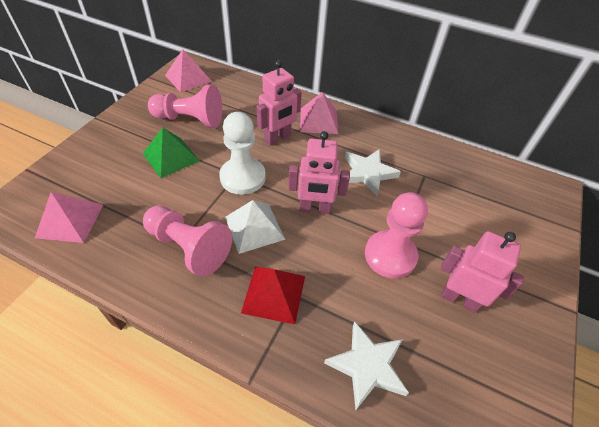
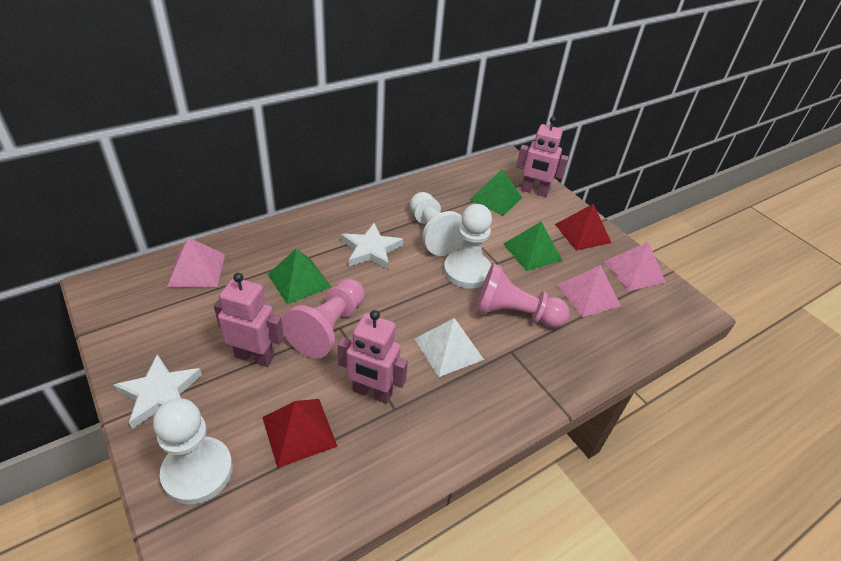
green pyramid: 1 -> 3
pink pawn: 3 -> 2
red pyramid: 1 -> 2
white pawn: 1 -> 3

